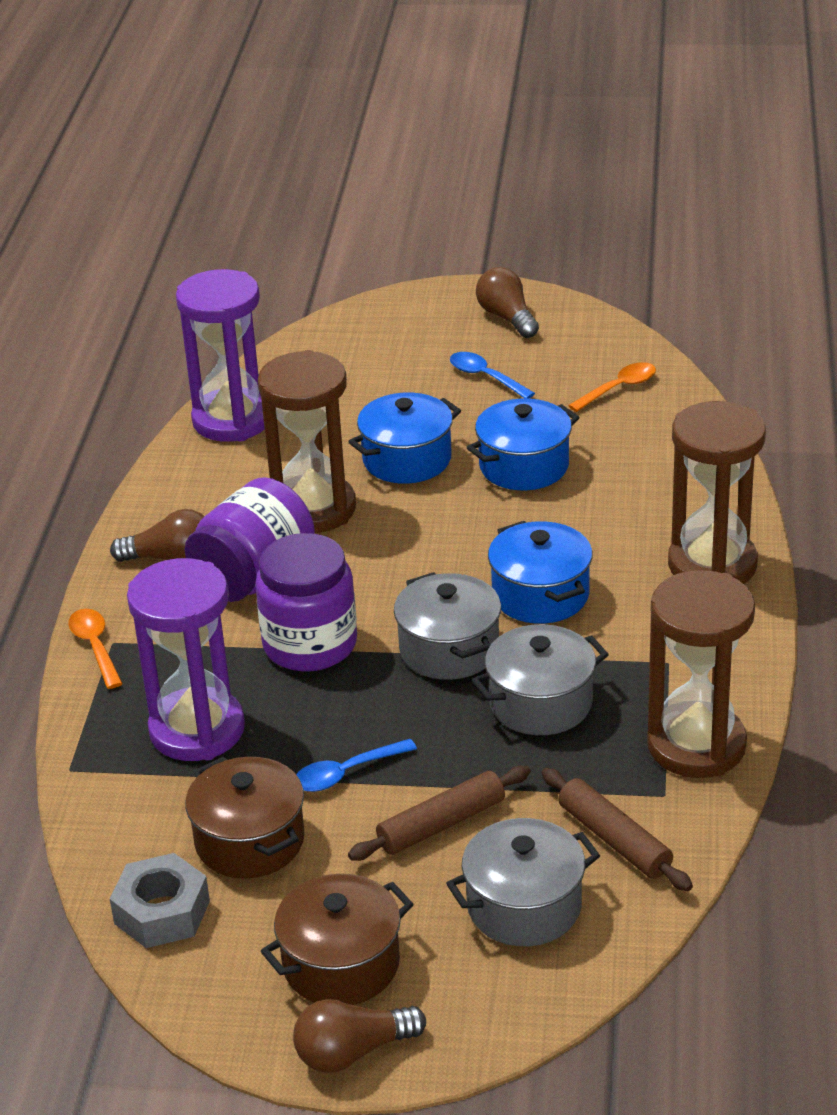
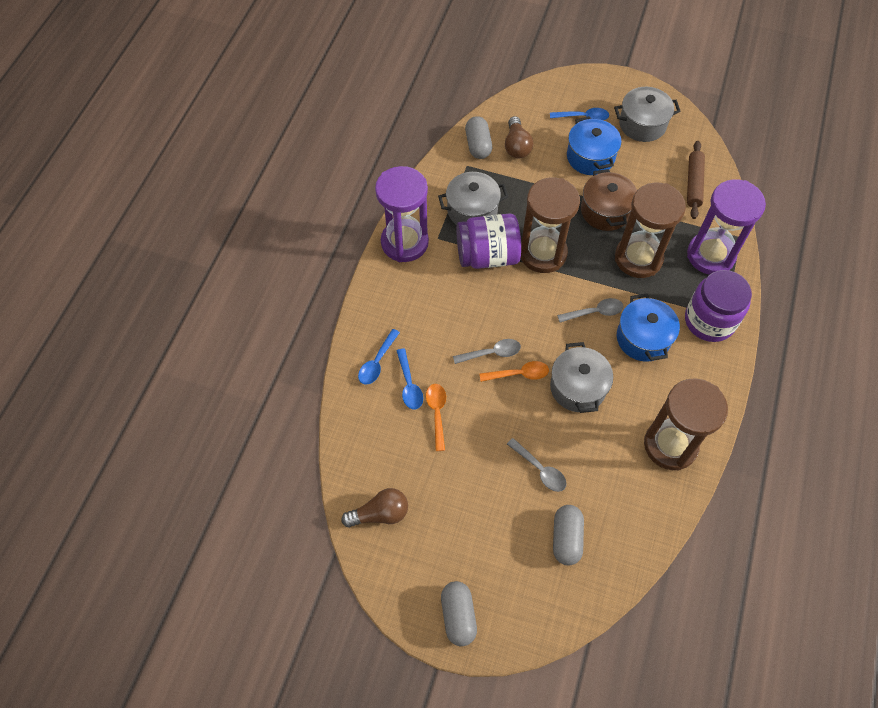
blue pot: 3 -> 2
blue spoon: 2 -> 3
brown light bulb: 3 -> 2
brown pot: 2 -> 1
brown rolling pin: 2 -> 1
grey capsule: 0 -> 3
grey nut: 1 -> 0
grey spoon: 0 -> 3

